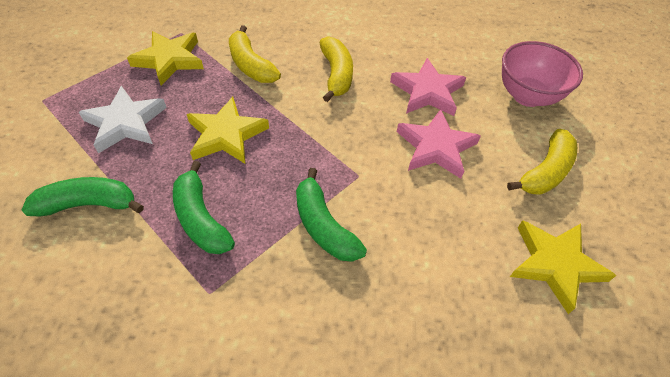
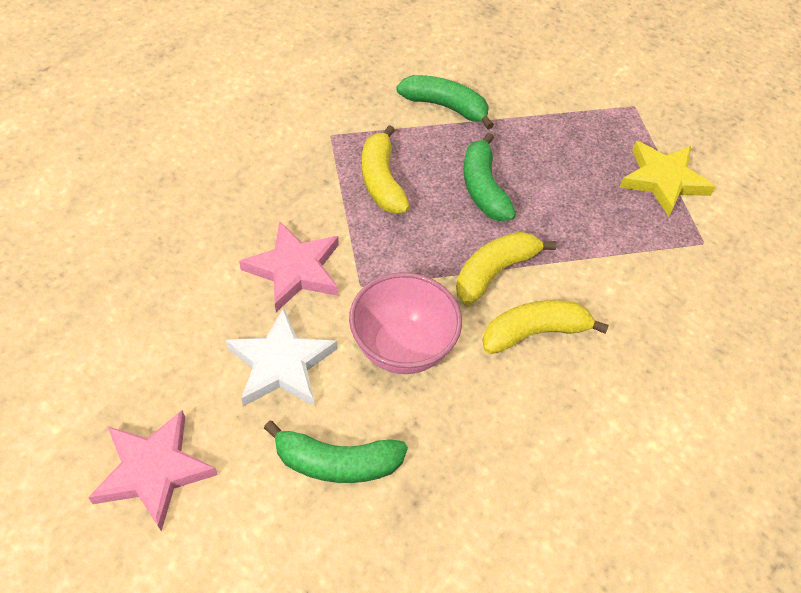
yellow star: 3 -> 1

